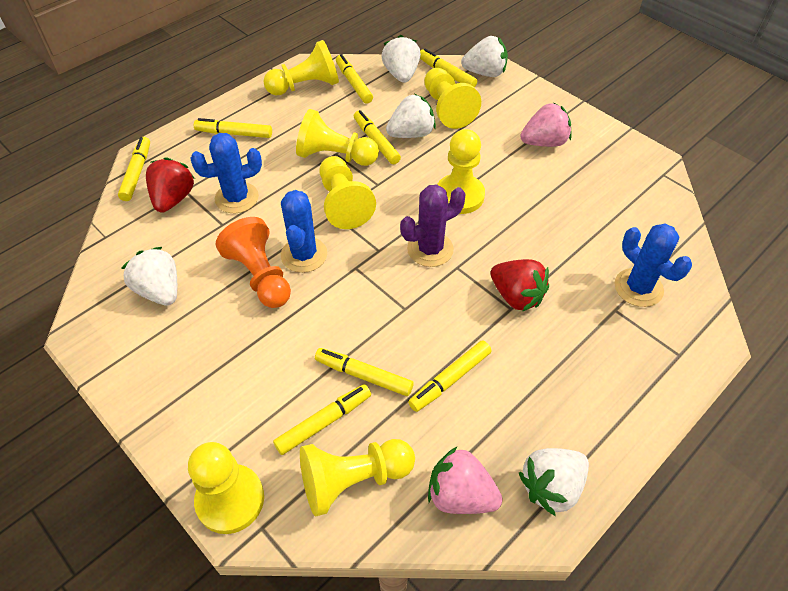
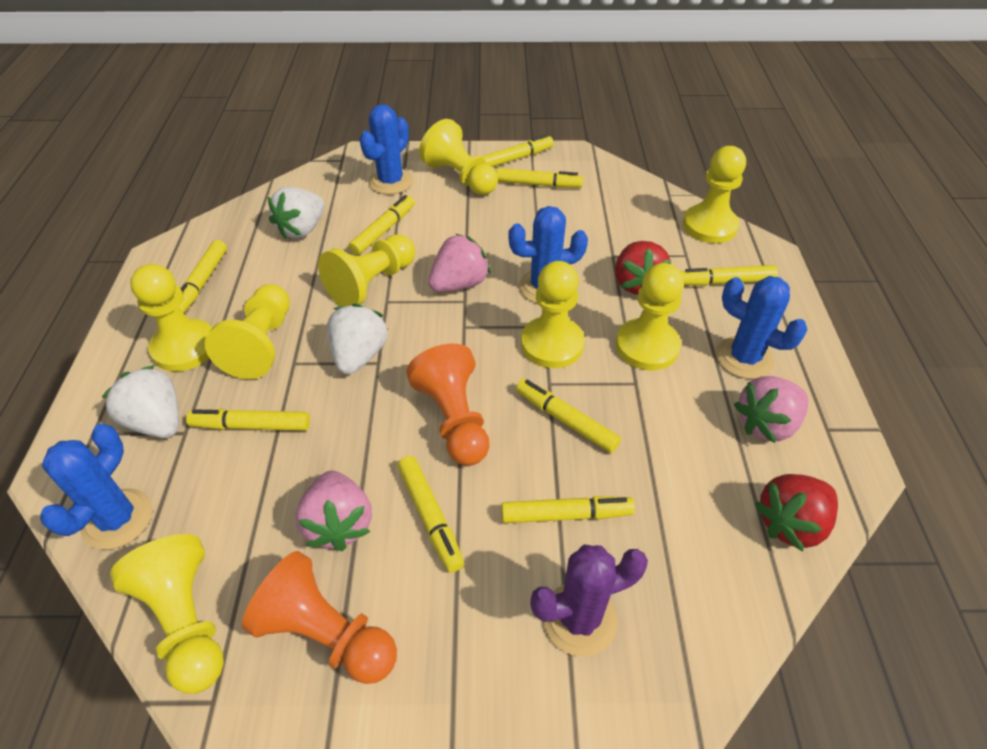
blue cactus: 3 -> 4
orange pawn: 1 -> 2
pink strawberry: 2 -> 3
white strawberry: 5 -> 3
yellow marker: 8 -> 9
yellow pawn: 7 -> 8

